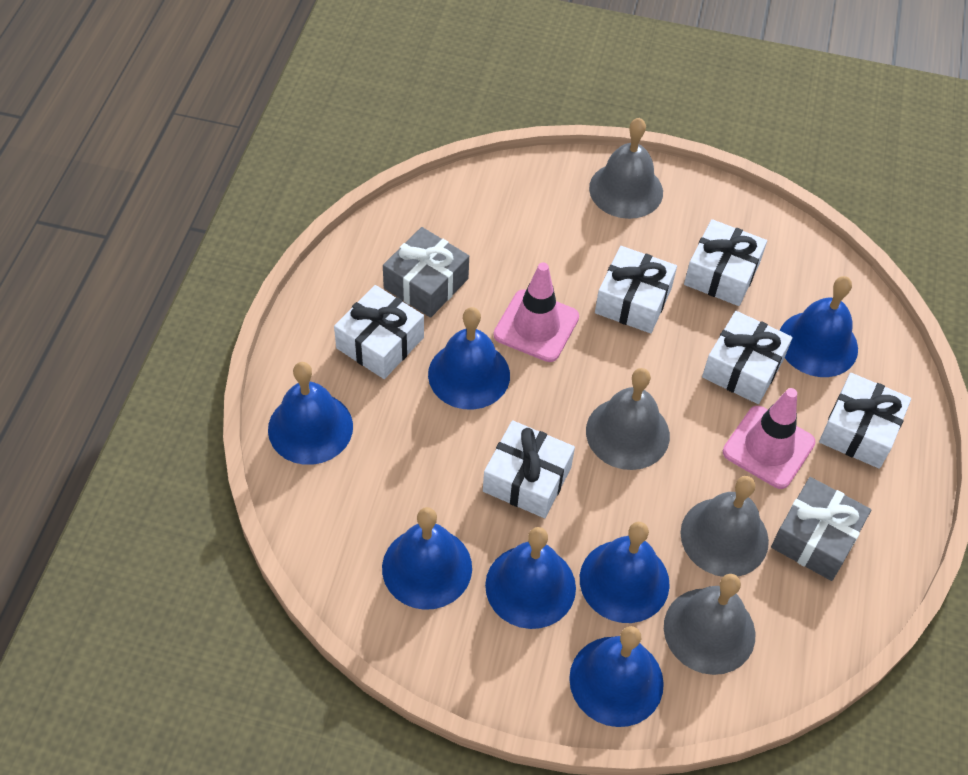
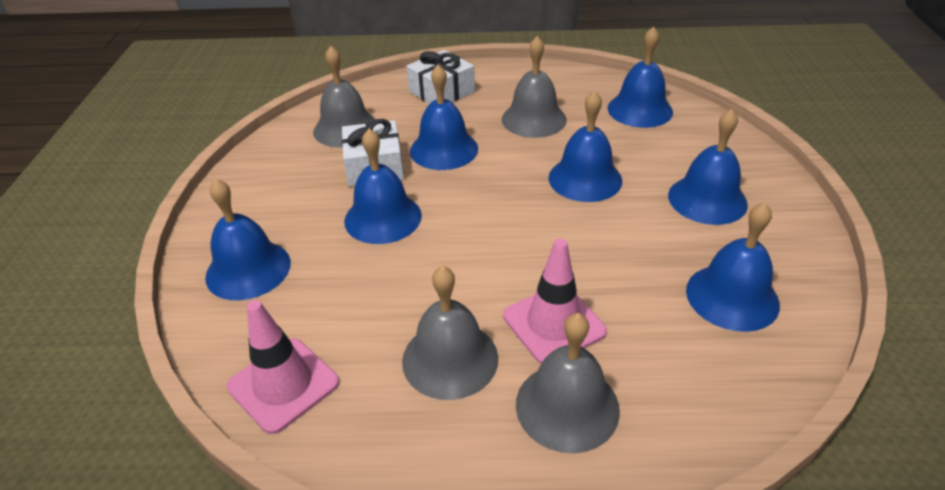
grey gift: 2 -> 0
white gift: 6 -> 2

